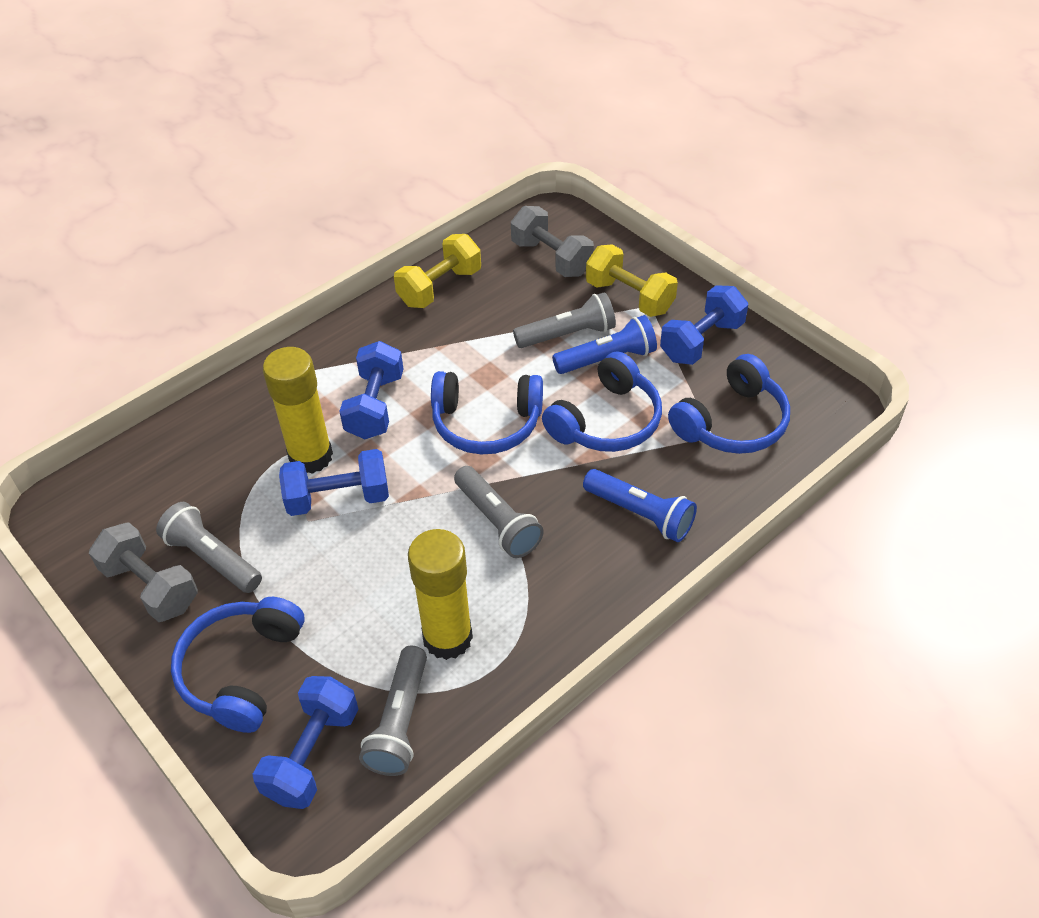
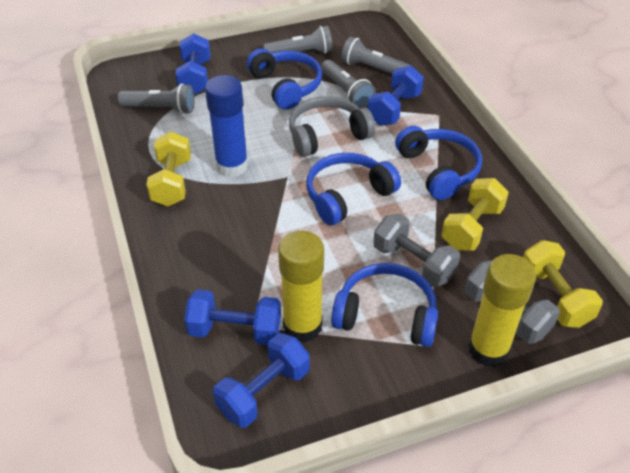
blue flashlight: 2 -> 0
blue glue stick: 0 -> 1
grey headphones: 0 -> 1
yellow dumbbell: 2 -> 3

